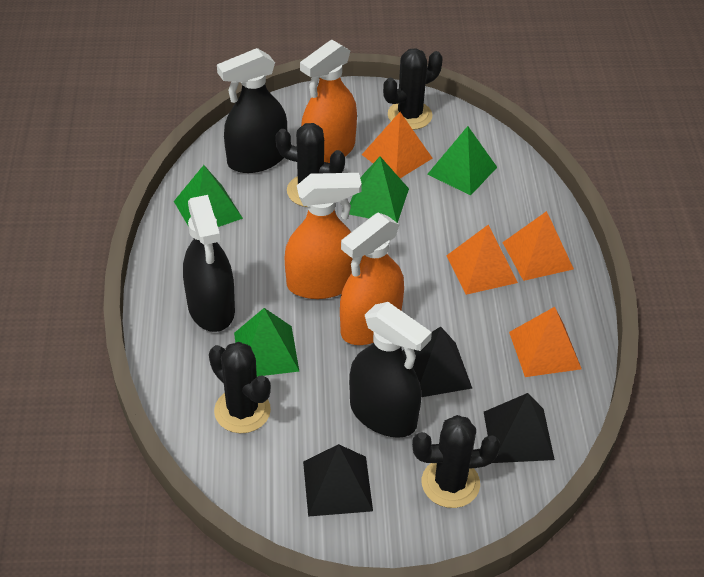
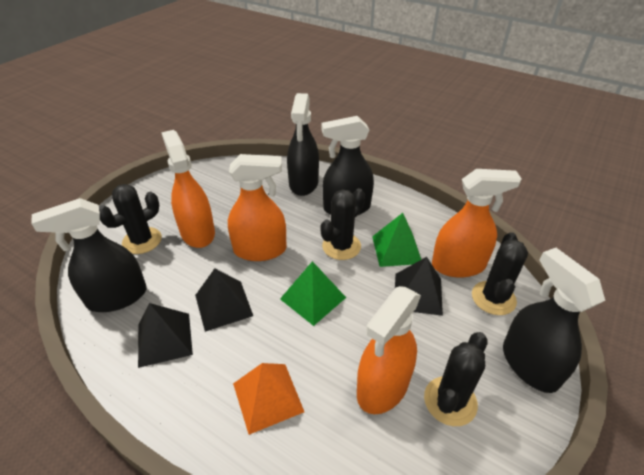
black spray bottle: 3 -> 4
green pyramid: 4 -> 2
orange pyramid: 4 -> 1
orange spray bottle: 3 -> 4

